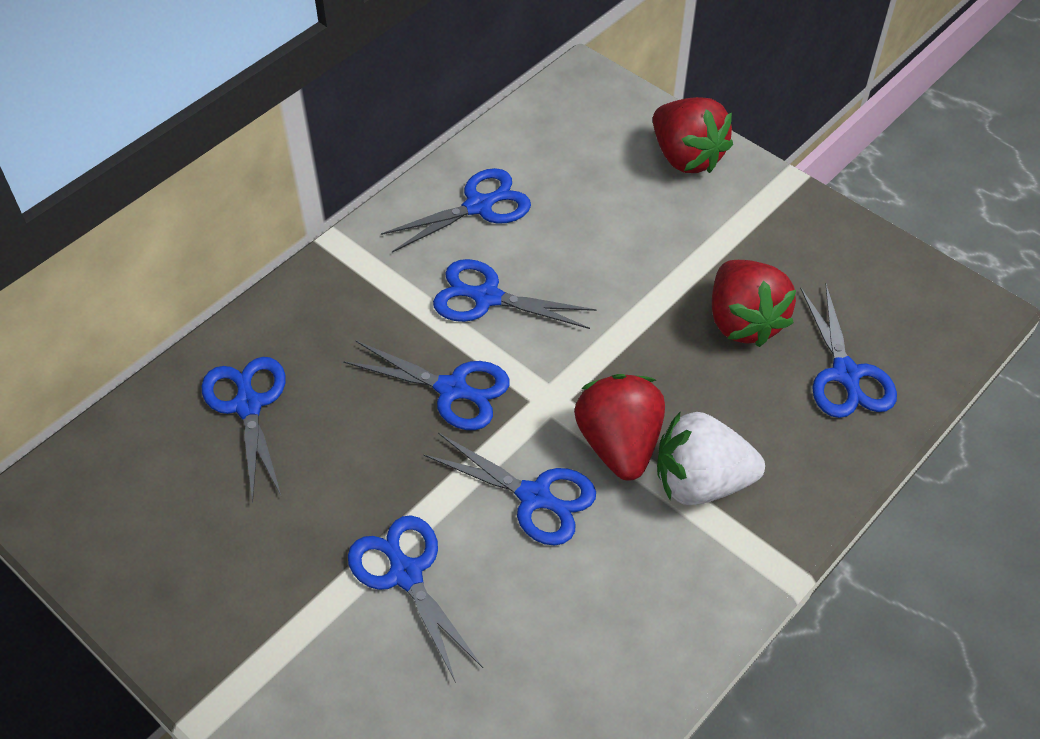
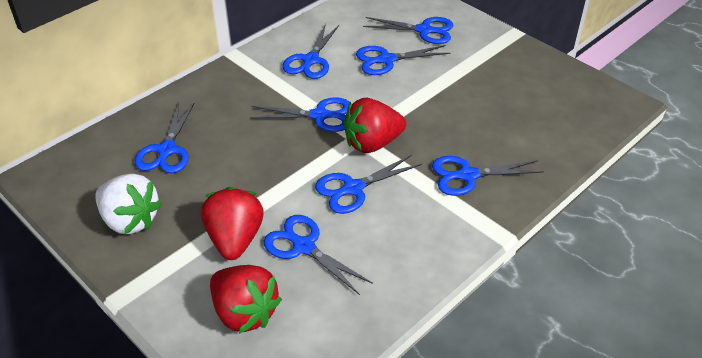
blue scissors: 7 -> 8

